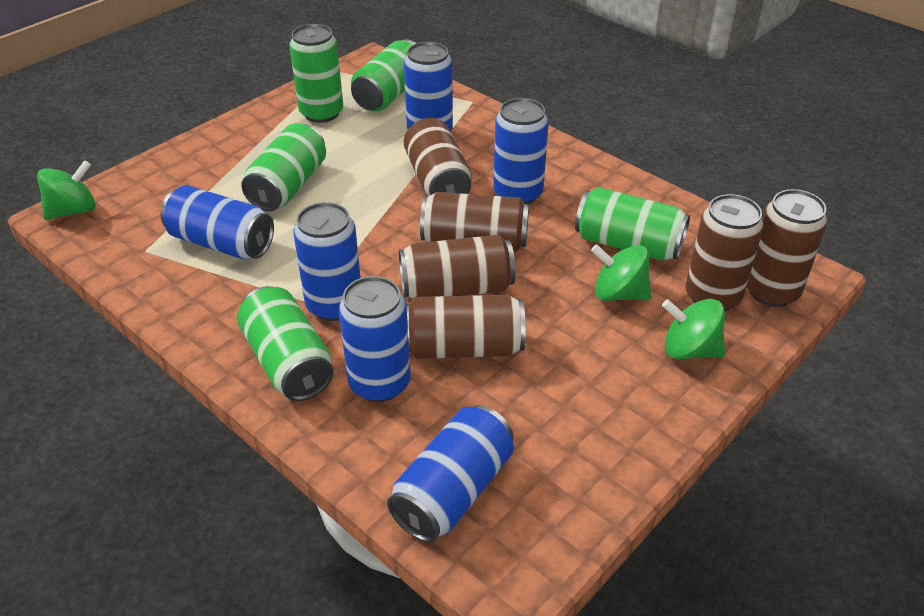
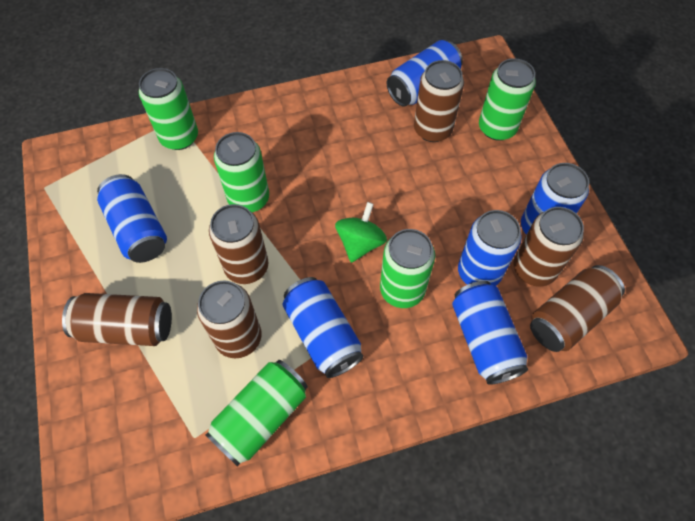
green spinning top: 3 -> 1

